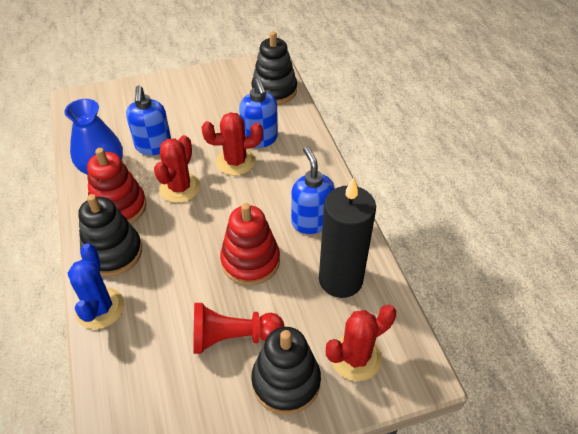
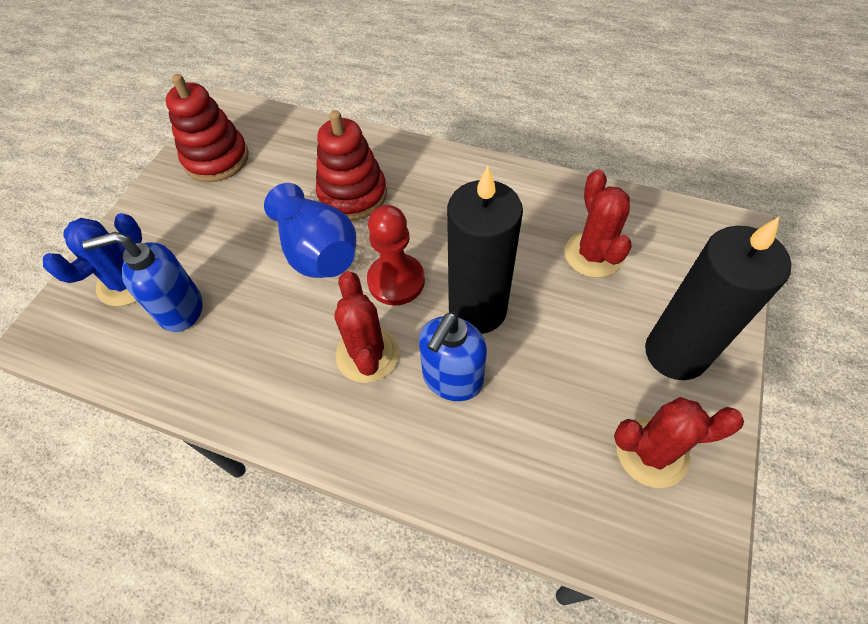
black candle: 1 -> 2
black stacking toy: 3 -> 0
blue soap dispenser: 3 -> 2

